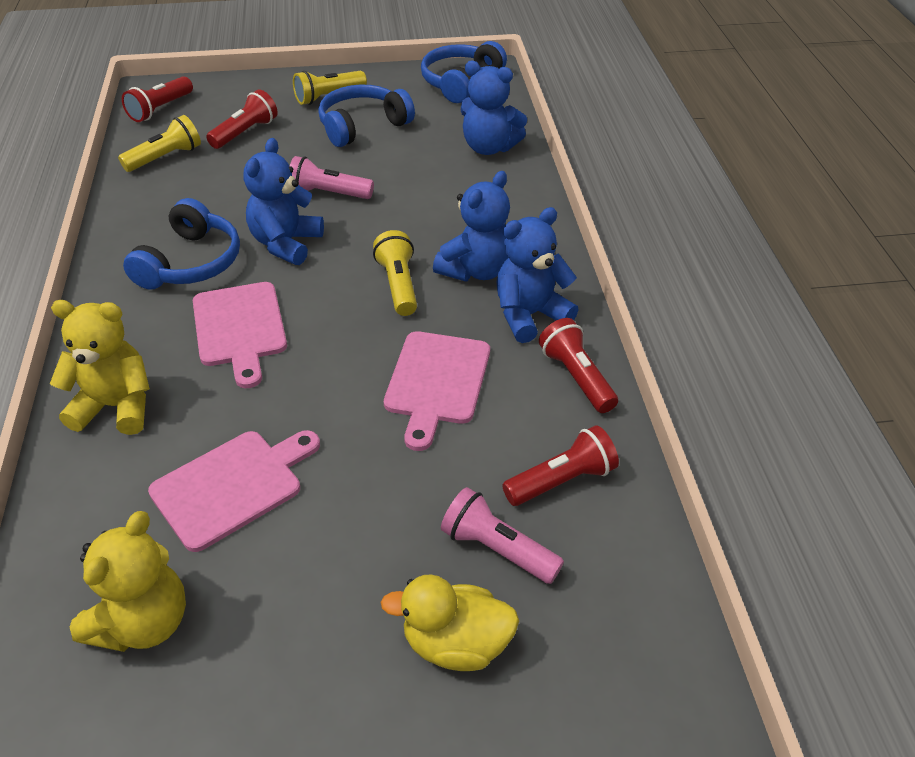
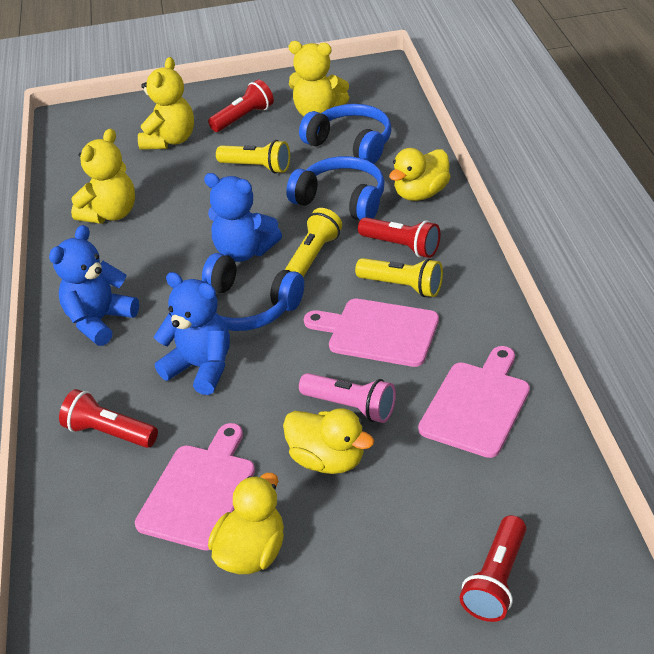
blue teddy bear: 4 -> 3
pink flashlight: 2 -> 1
yellow duck: 1 -> 3
yellow teddy bear: 2 -> 3

